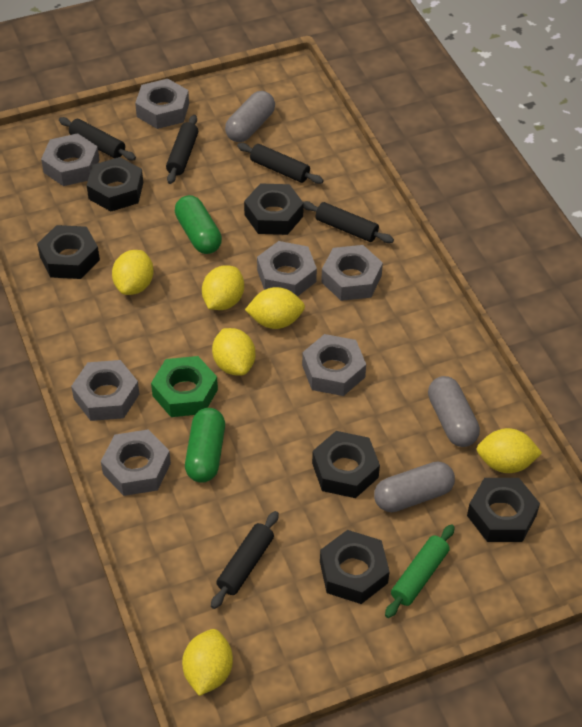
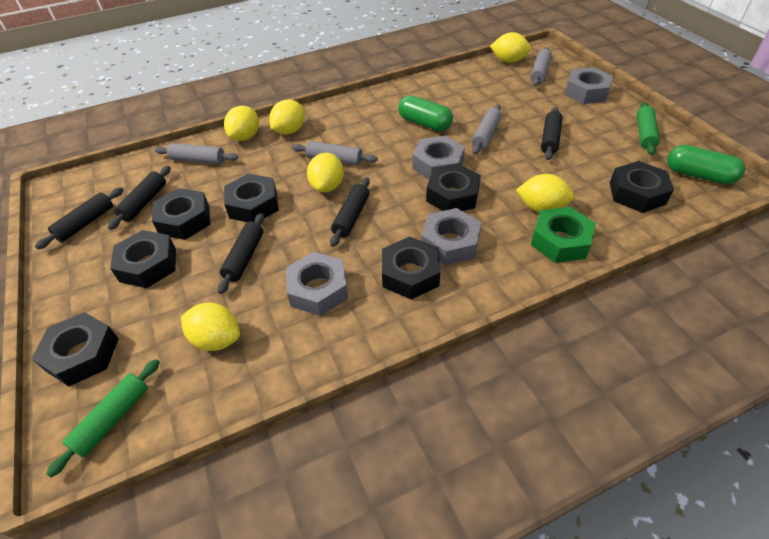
black nut: 6 -> 7
green rolling pin: 1 -> 2
grey capsule: 3 -> 0
grey nut: 7 -> 4
grey rolling pin: 0 -> 4

